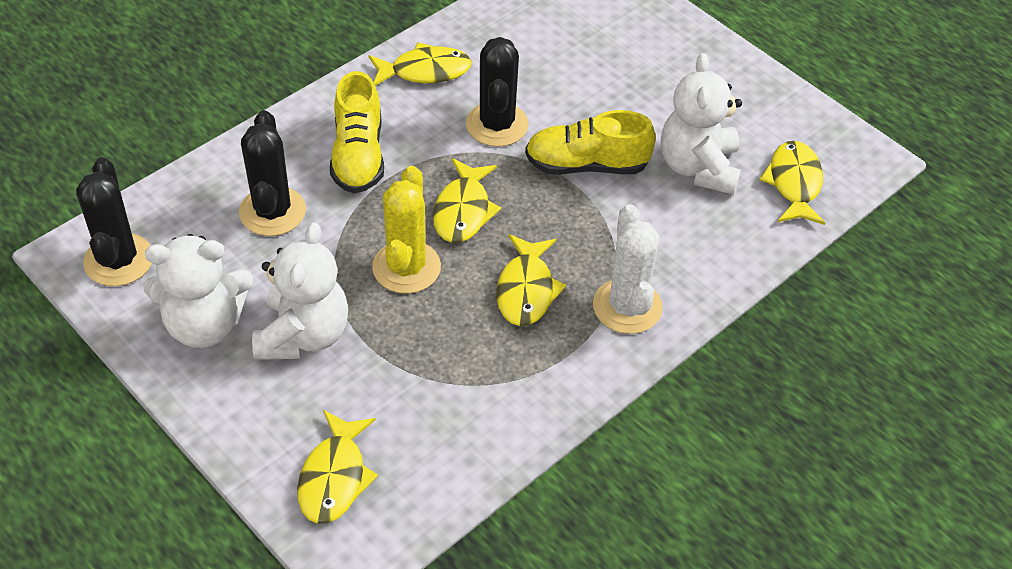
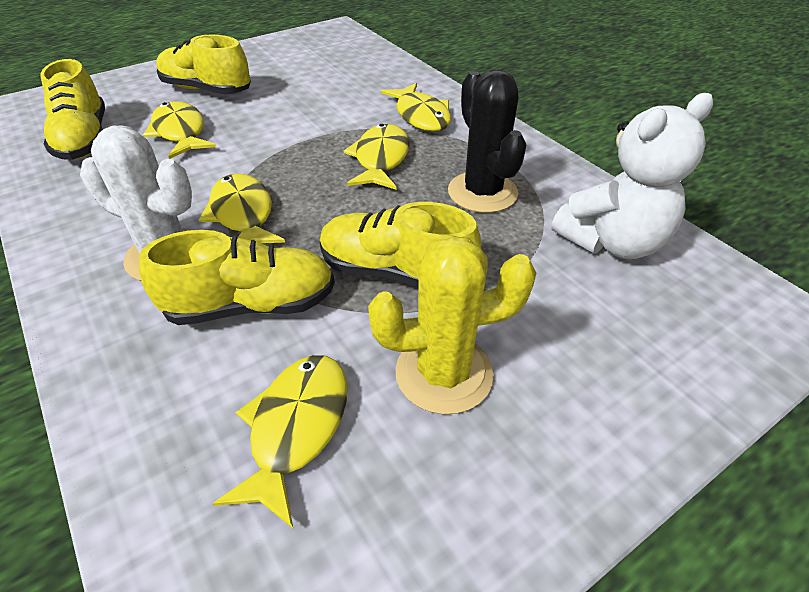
black cactus: 3 -> 1
white teddy bear: 3 -> 1
yellow shoe: 2 -> 4

